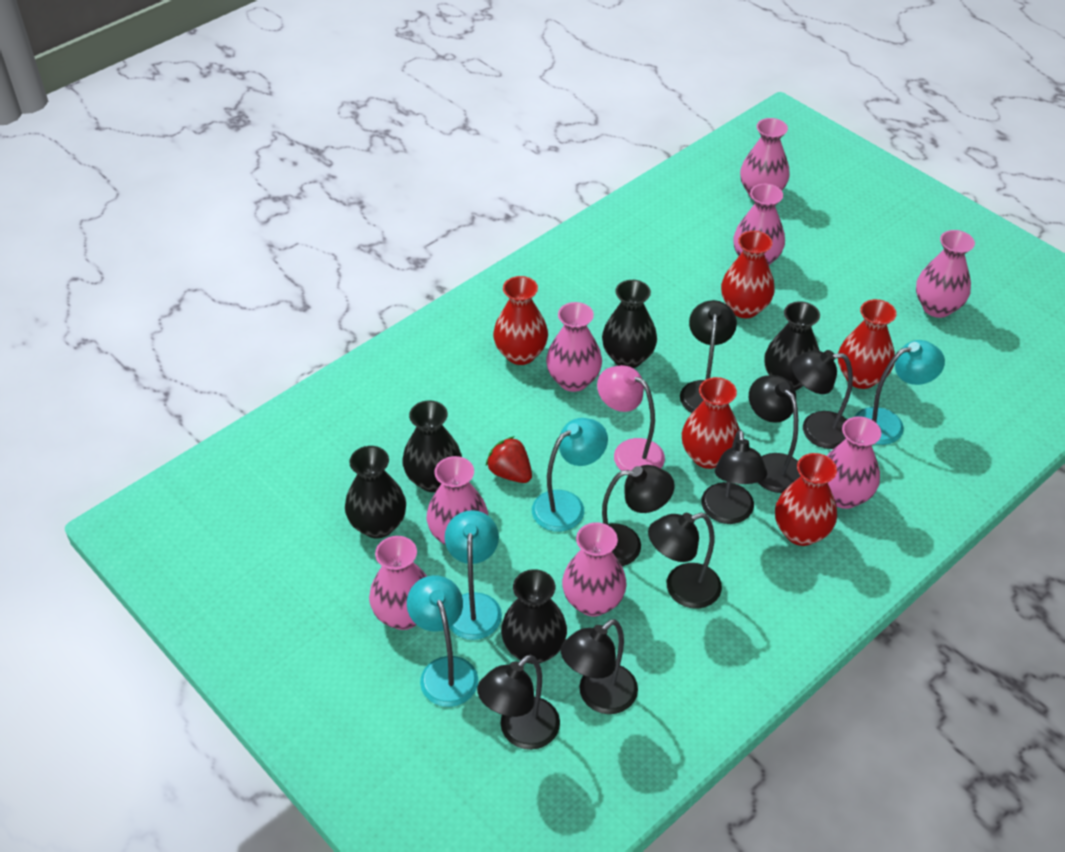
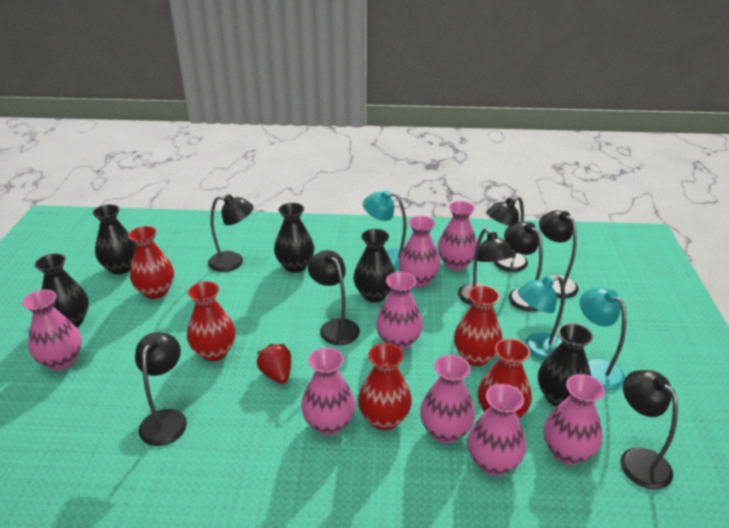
pink lamp: 1 -> 0
turquoise lamp: 4 -> 3

